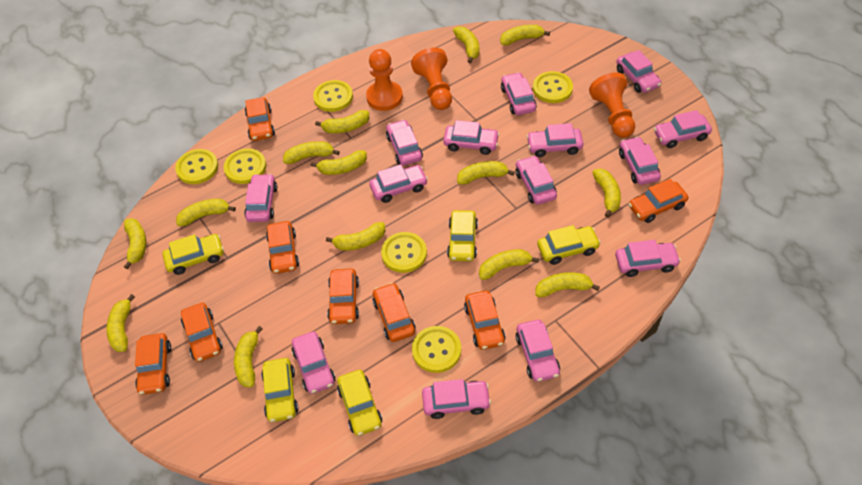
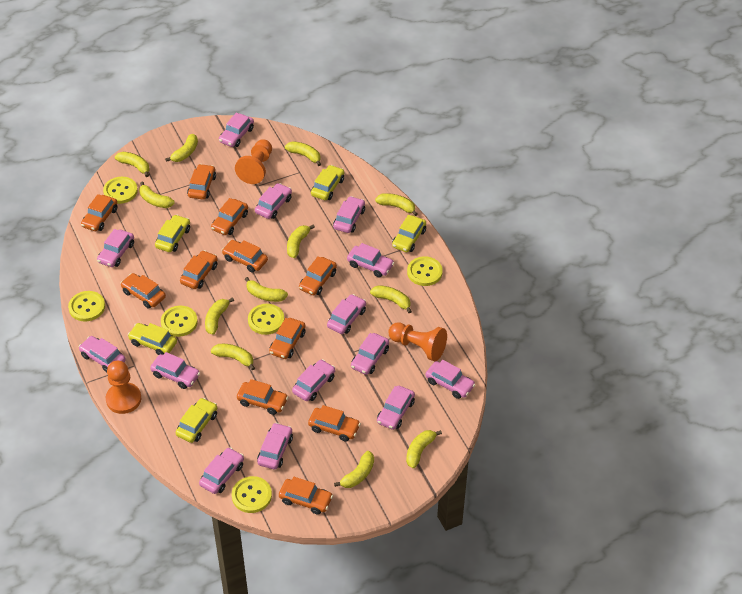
orange car: 8 -> 11
yellow banana: 14 -> 12

